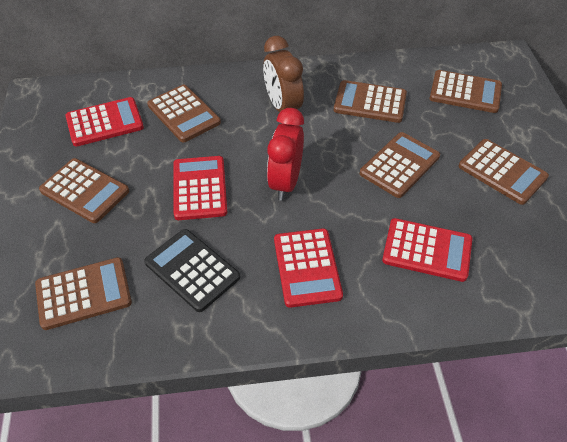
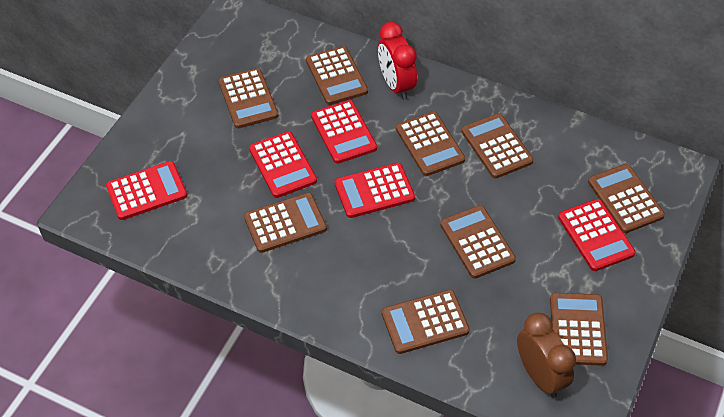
black calculator: 1 -> 0
brown calculator: 7 -> 9
red calculator: 4 -> 5

